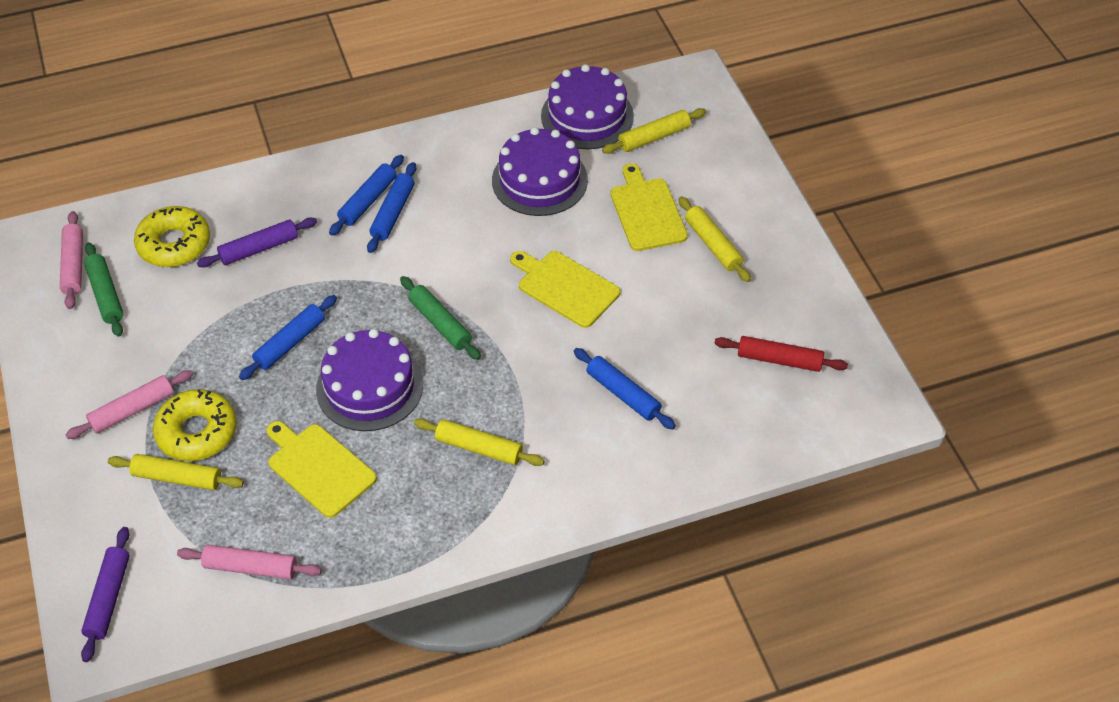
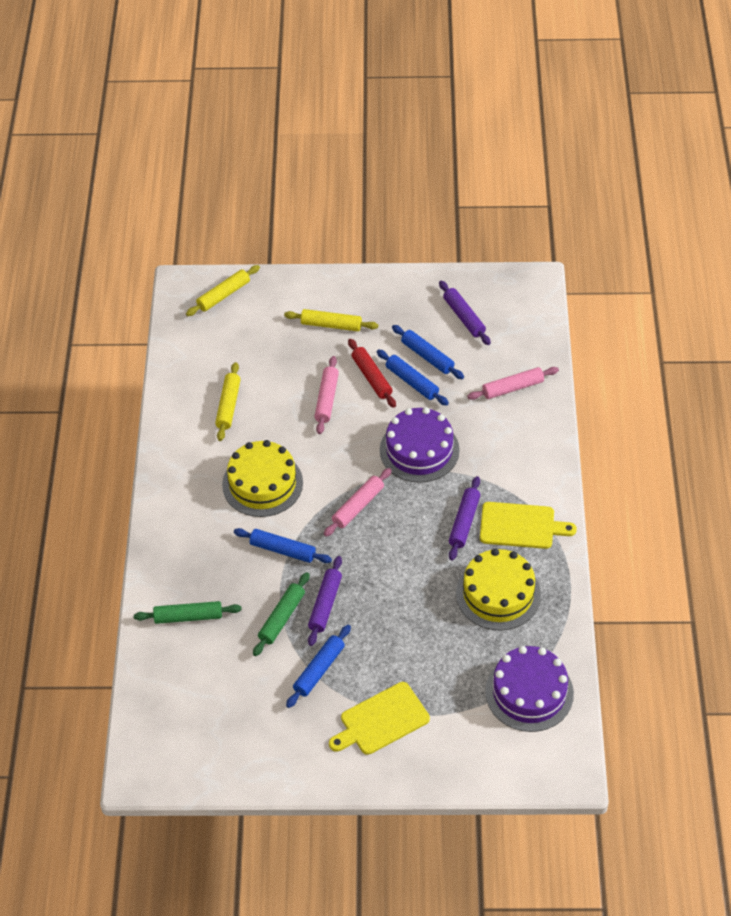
purple cake: 3 -> 2
purple rolling pin: 2 -> 3
yellow cake: 0 -> 2
yellow cutting board: 3 -> 2
yellow donut: 2 -> 0
yellow rolling pin: 4 -> 3

